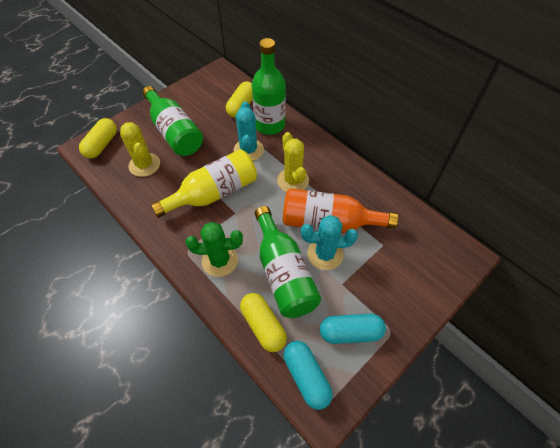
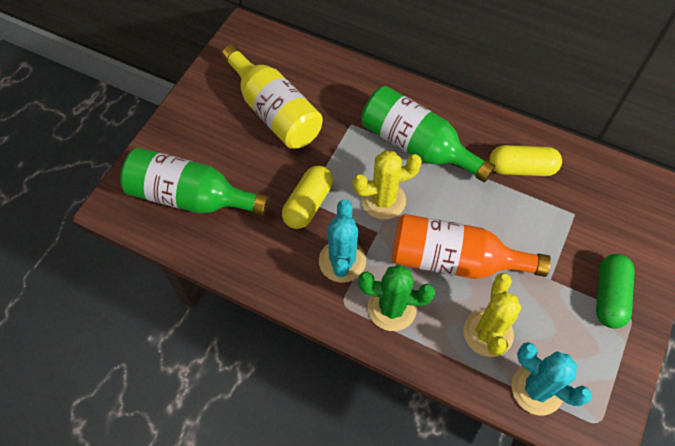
green bottle: 3 -> 2
green capsule: 0 -> 1
turquoise capsule: 2 -> 0
yellow capsule: 3 -> 2

